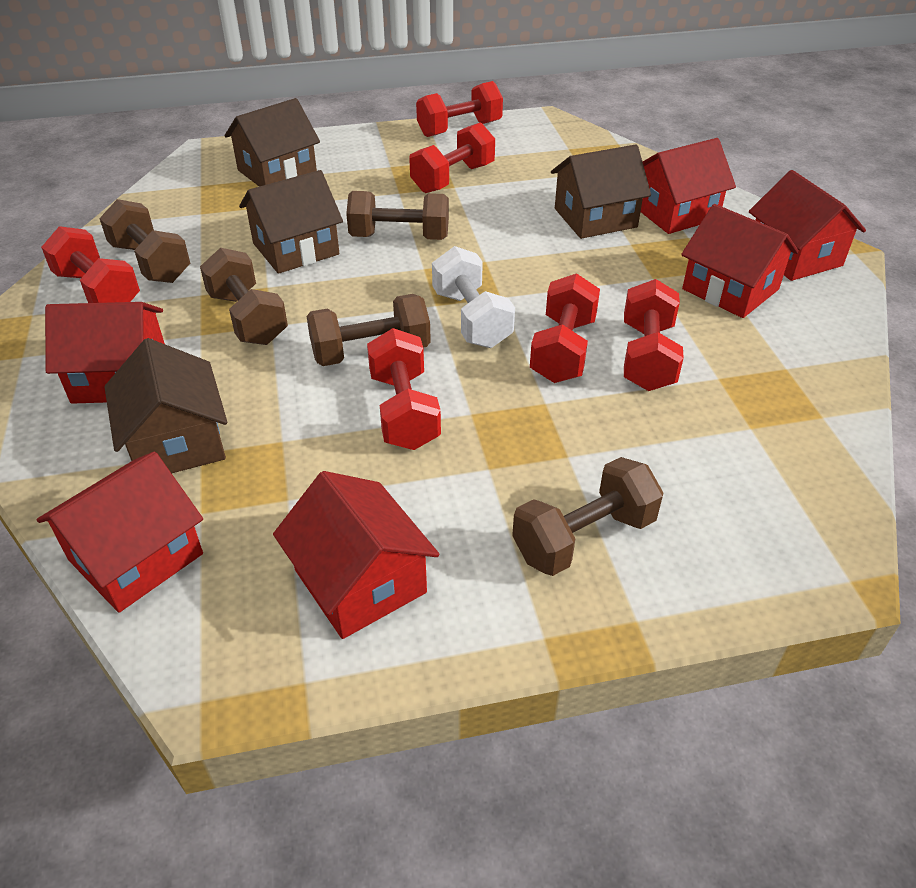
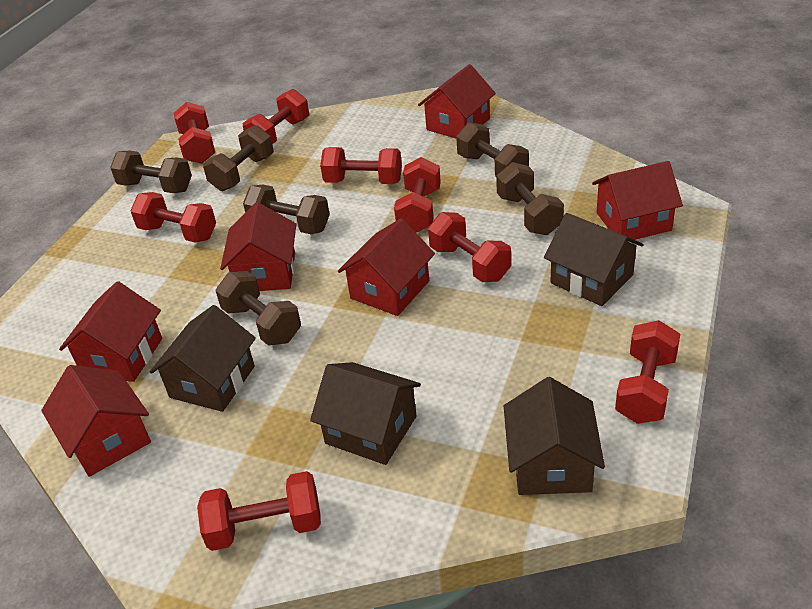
brown dumbbell: 5 -> 6
red dumbbell: 6 -> 8
white dumbbell: 1 -> 0

